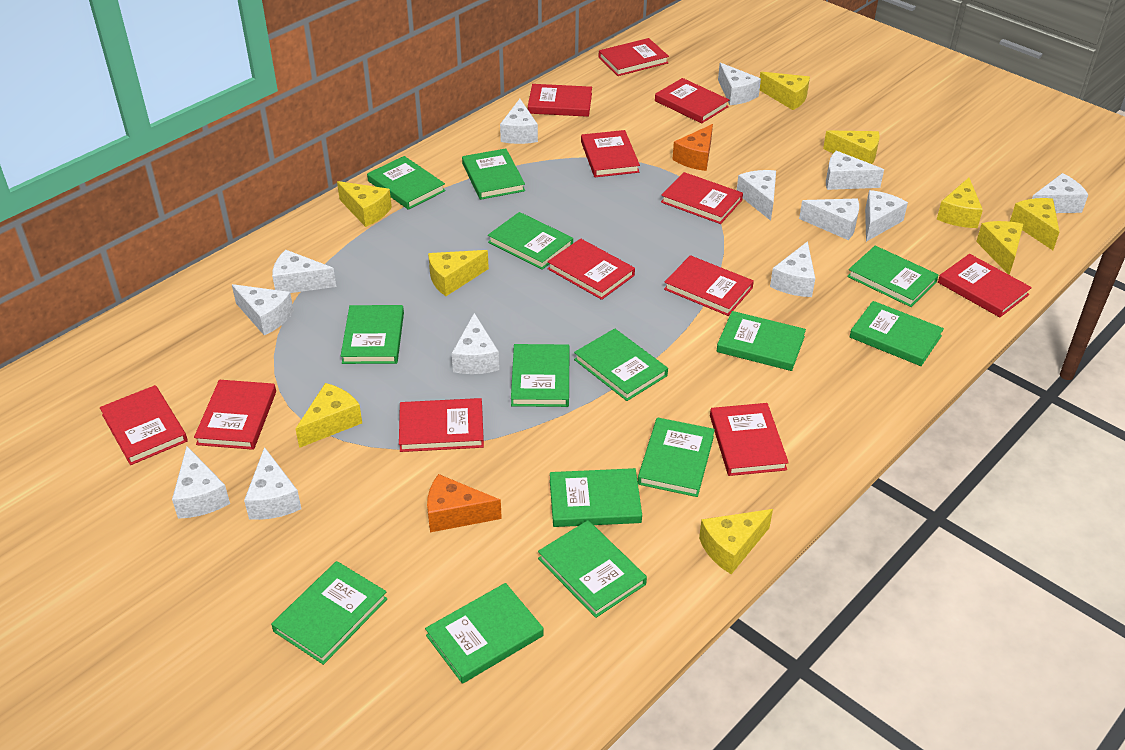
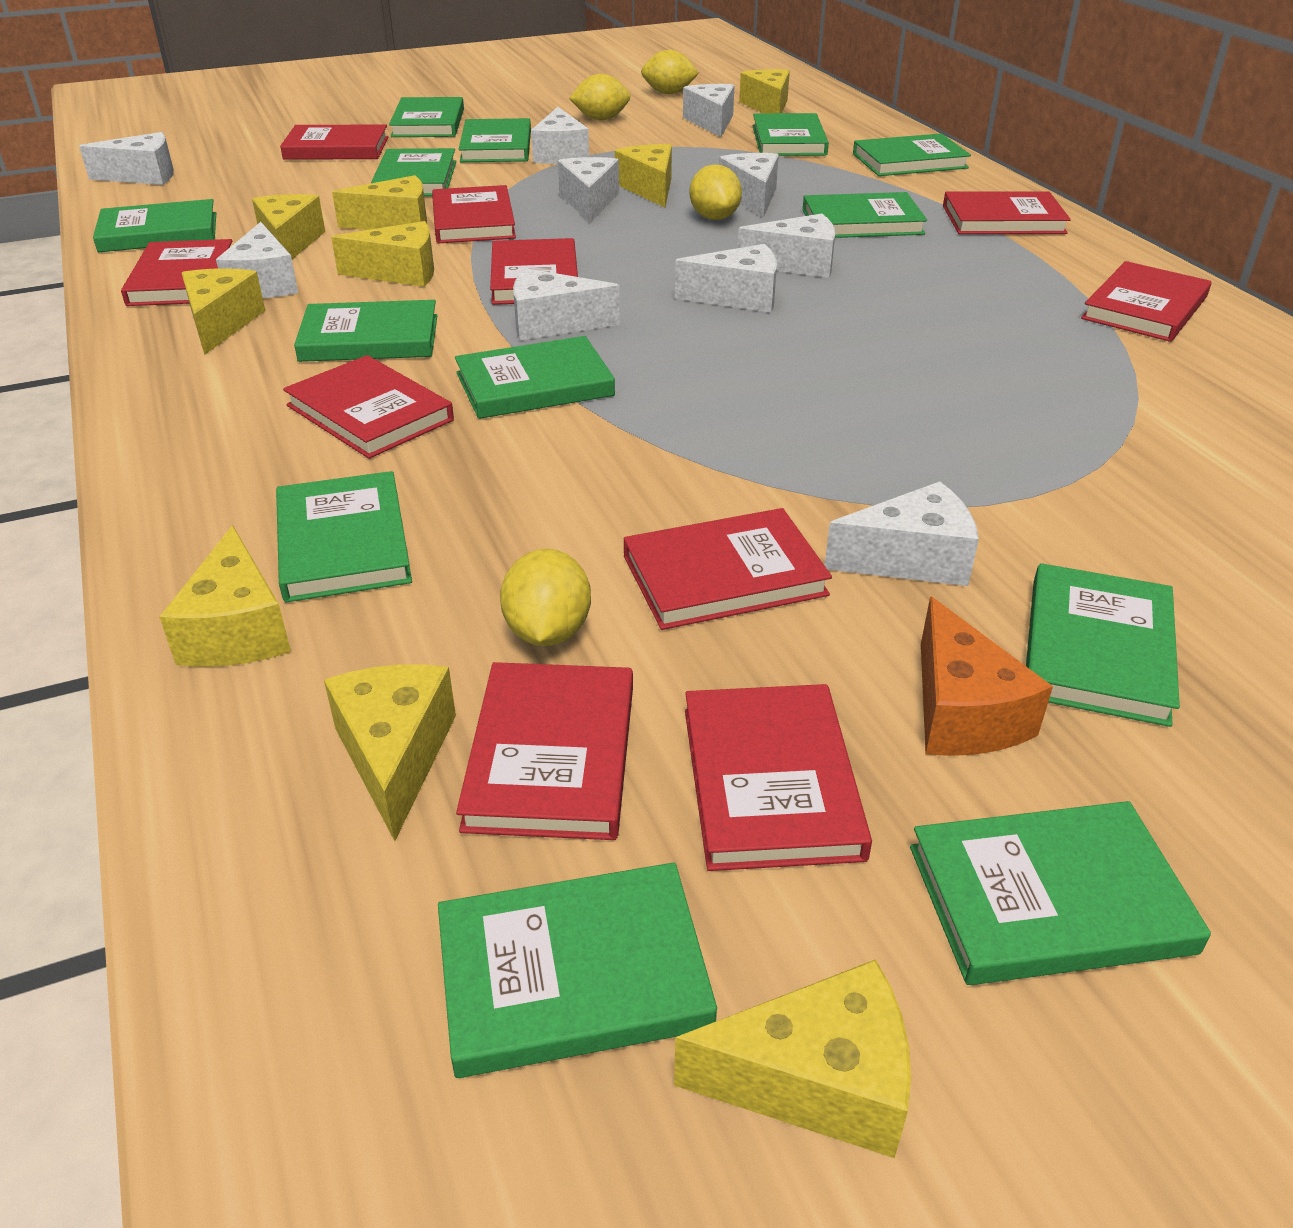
green book: 14 -> 13
orange cheese: 2 -> 1
red book: 12 -> 10
white cheese: 13 -> 10
yellow lemon: 0 -> 4

